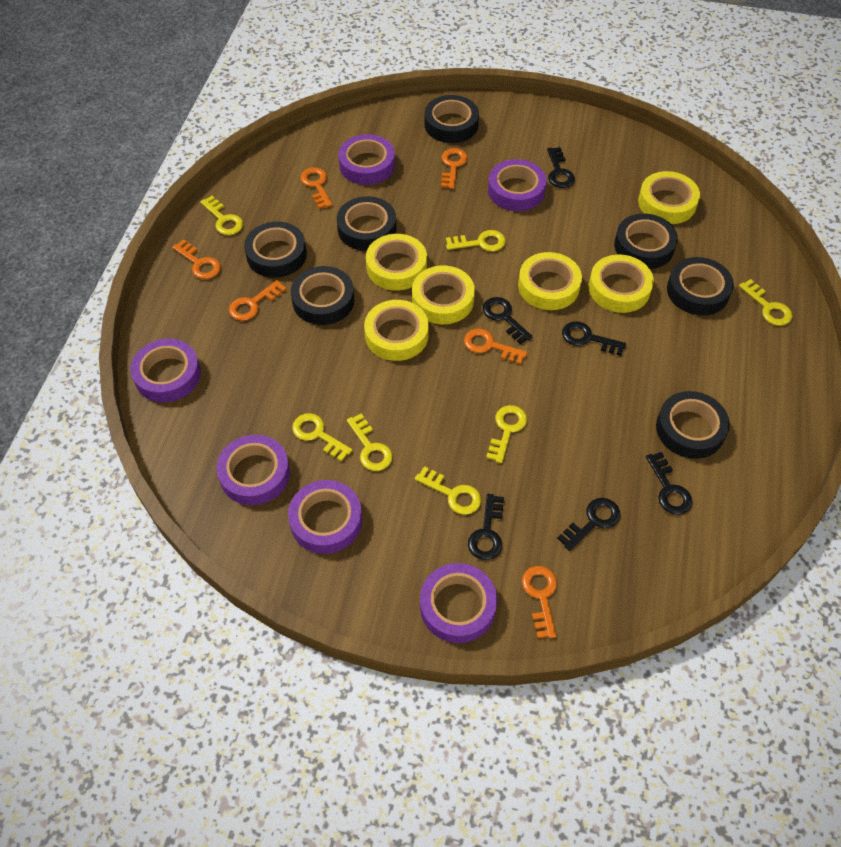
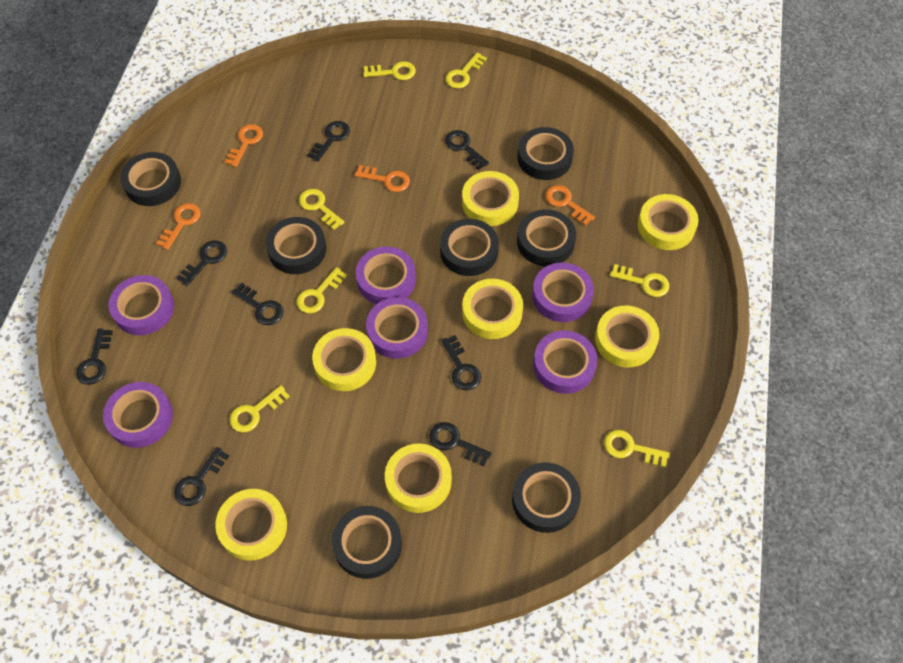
black key: 6 -> 8
orange key: 6 -> 4
yellow tape: 6 -> 7

